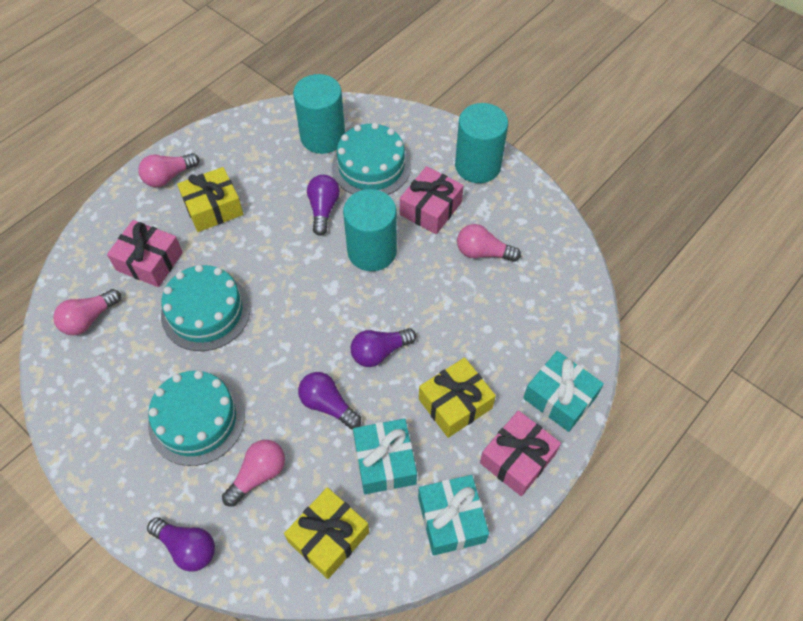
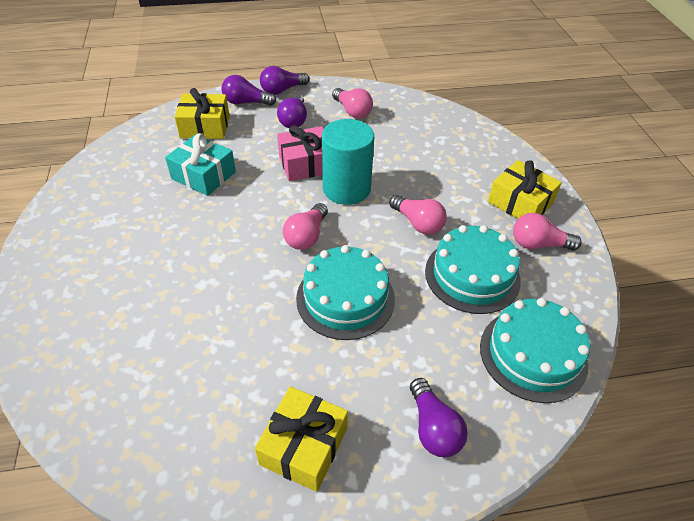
pink gift: 3 -> 1
turquoise cylinder: 3 -> 1
turquoise gift: 3 -> 1

